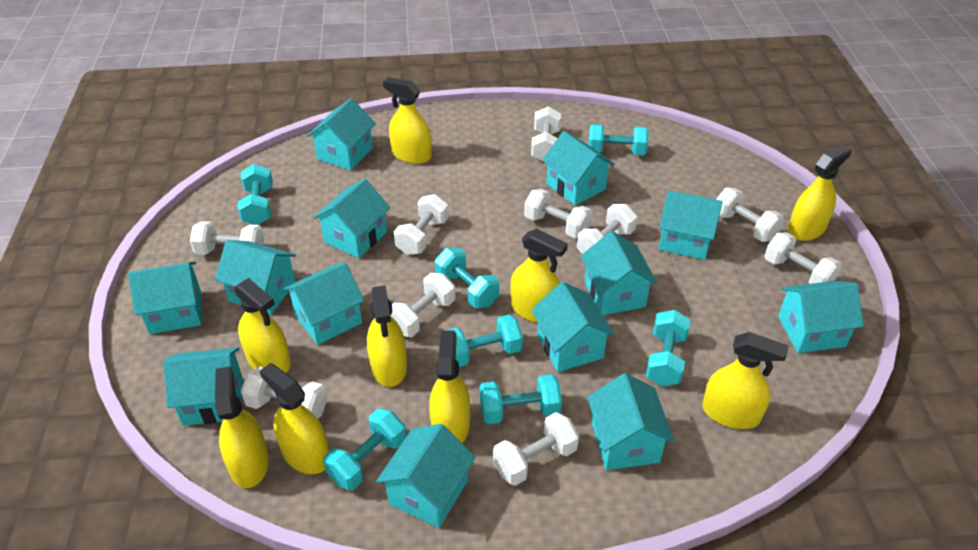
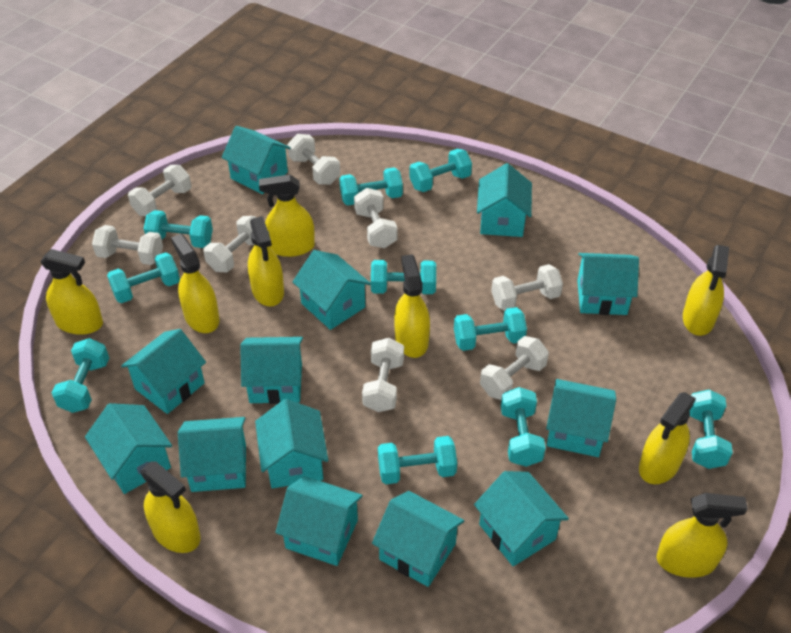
turquoise dumbbell: 7 -> 10
white dumbbell: 10 -> 8

